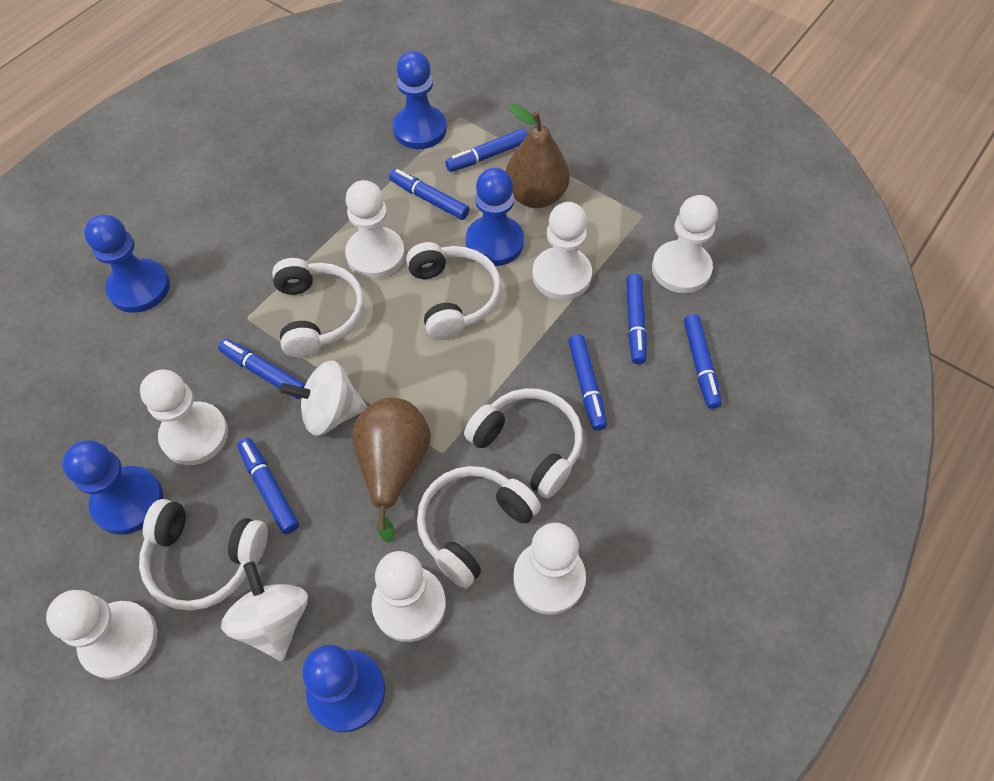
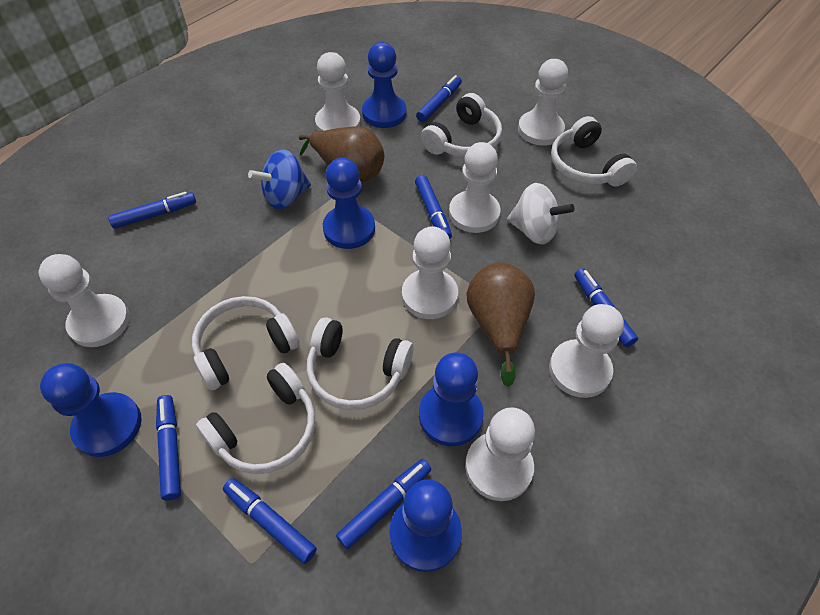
blue spinning top: 0 -> 1
white spinning top: 2 -> 1

